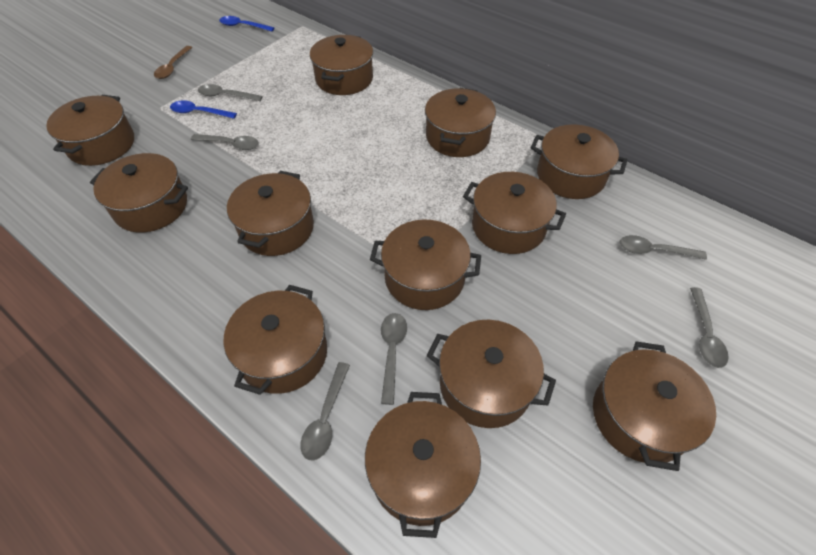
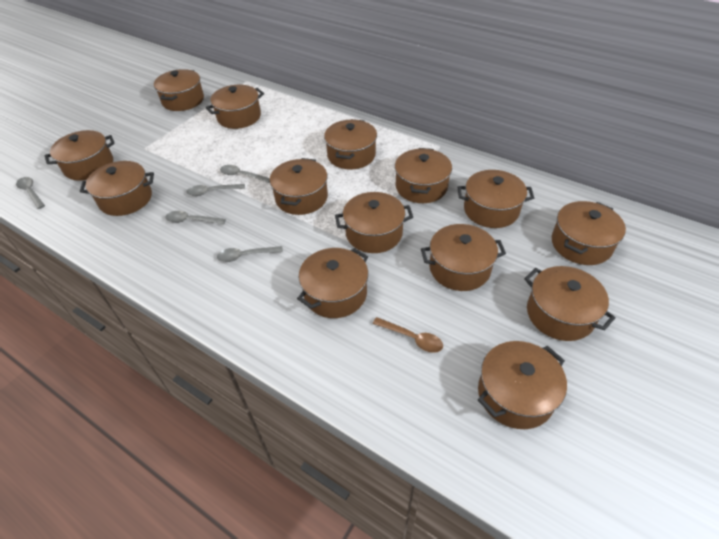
blue spoon: 2 -> 0
brown pot: 12 -> 14
grey spoon: 6 -> 5

